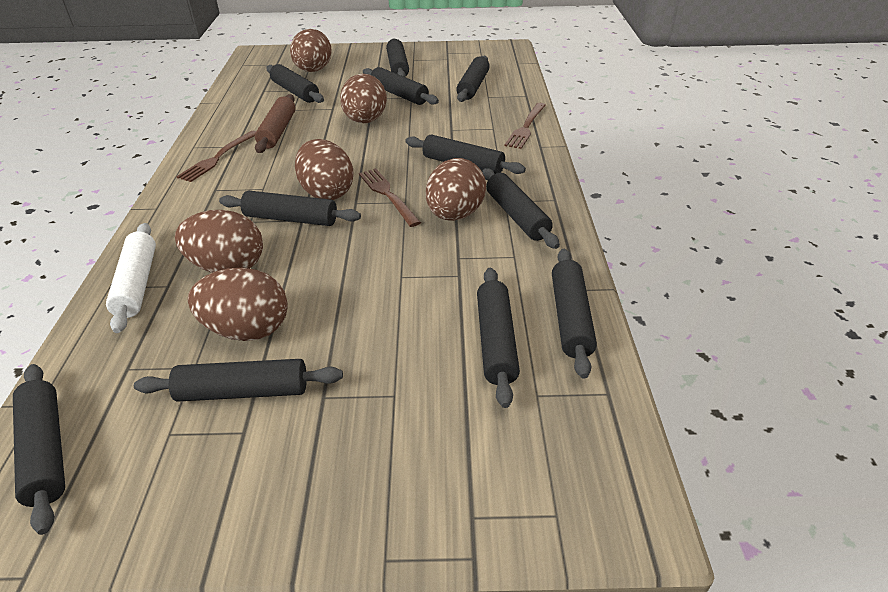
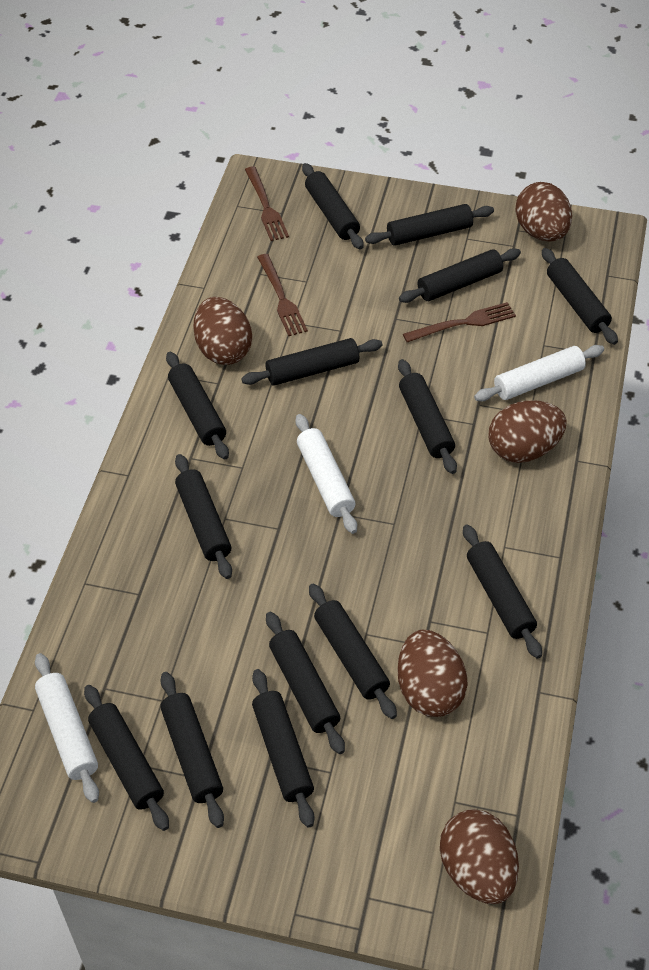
black rolling pin: 11 -> 14
brown egg: 6 -> 5
brown rolling pin: 1 -> 0
white rolling pin: 1 -> 3

